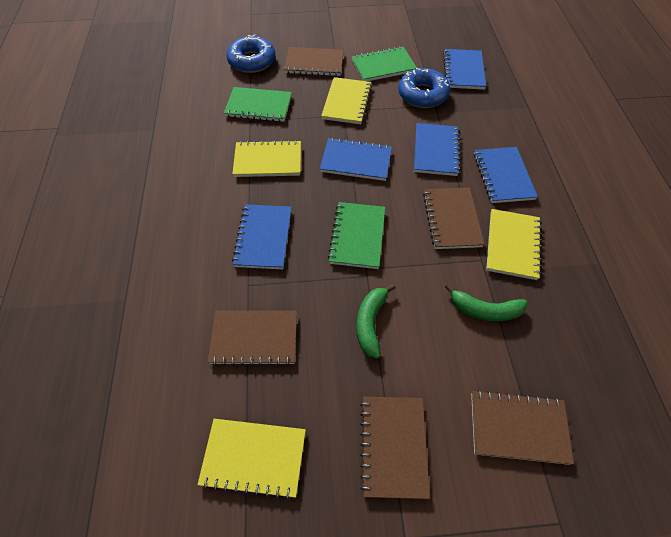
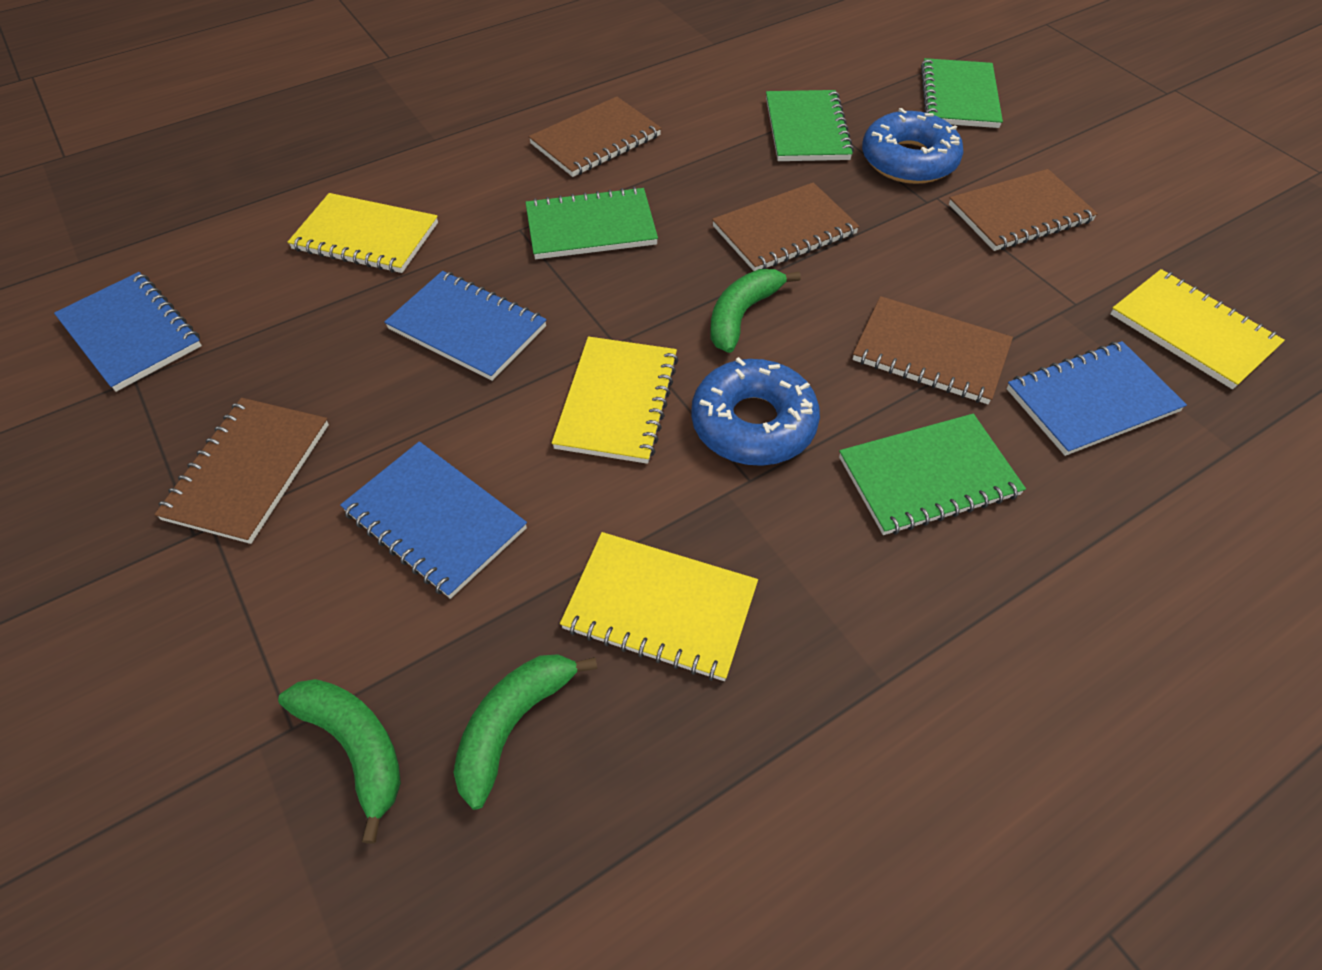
blue notebook: 5 -> 4
green banana: 2 -> 3
green notebook: 3 -> 4

